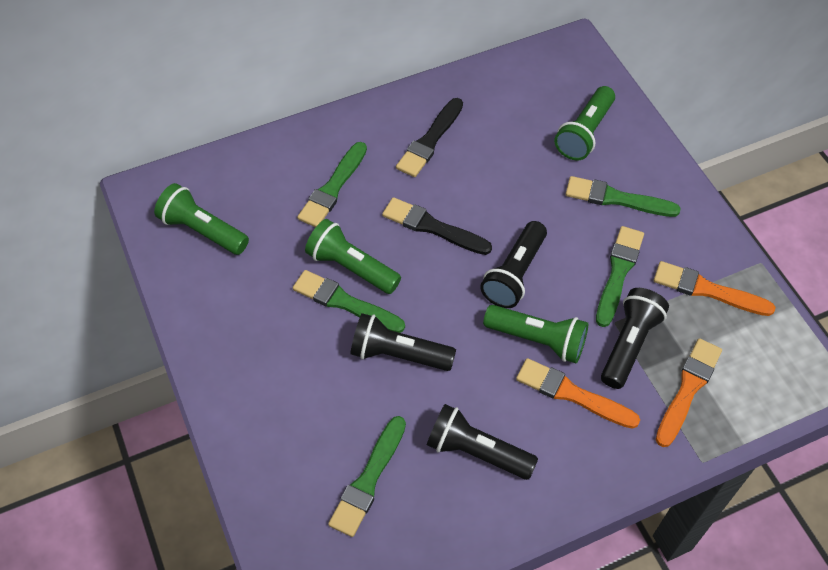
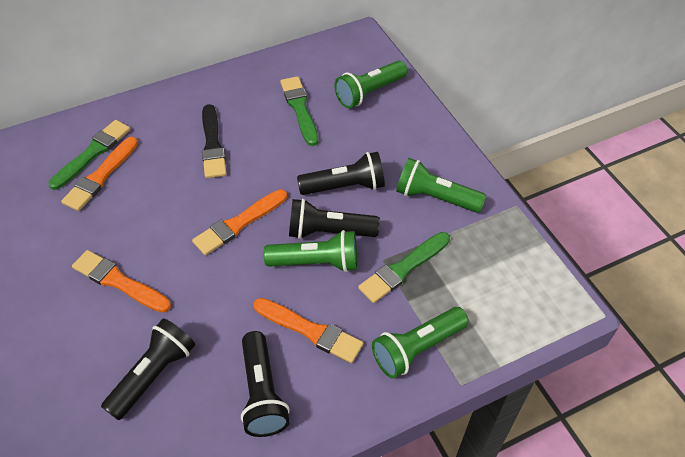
black brush: 2 -> 1
green brush: 5 -> 3
orange brush: 3 -> 4

